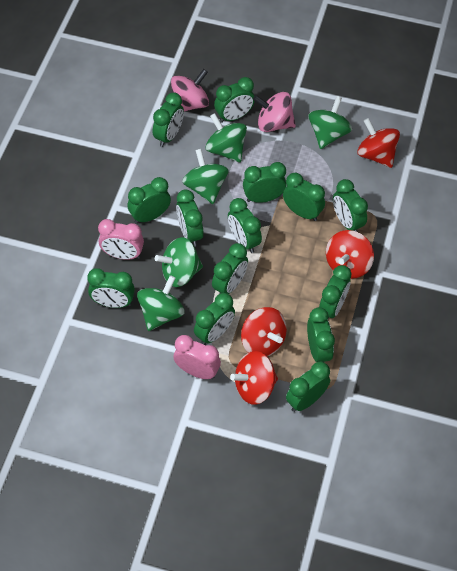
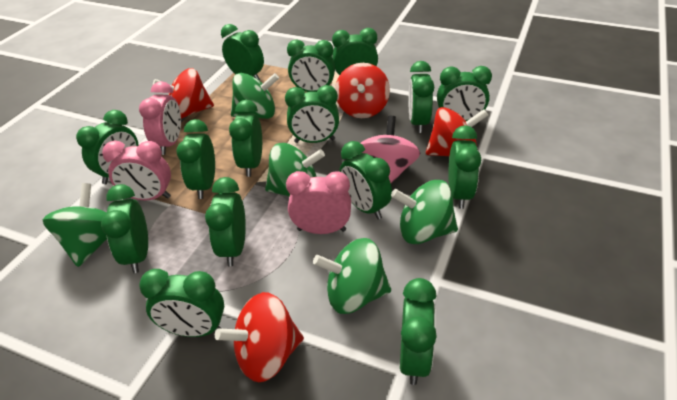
green clock: 14 -> 15
pink clock: 2 -> 3
pink spinning top: 2 -> 1

